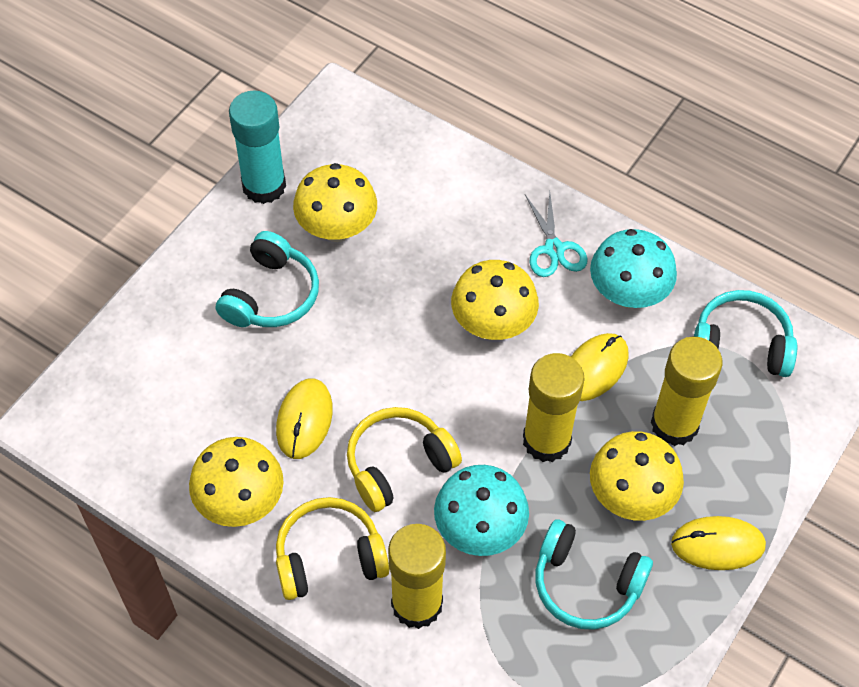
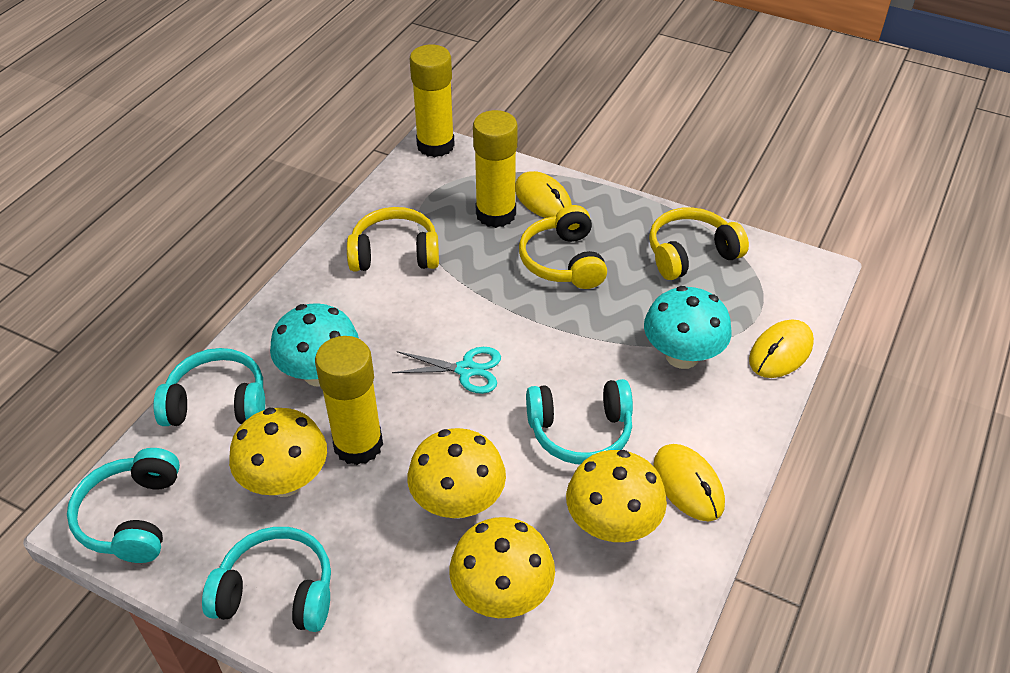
turquoise glue stick: 1 -> 0
turquoise headphones: 3 -> 4
yellow headphones: 2 -> 3

